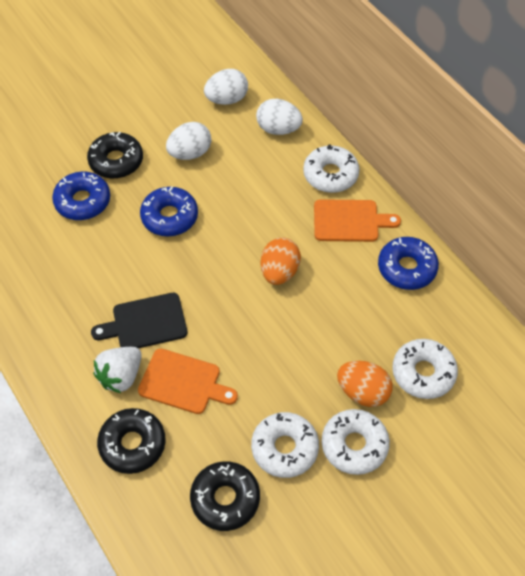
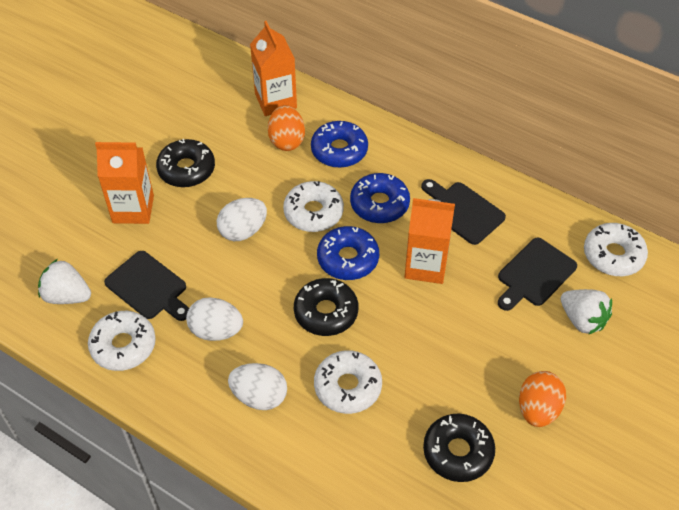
black cutting board: 1 -> 3
orange carton: 0 -> 3
orange cutting board: 2 -> 0
white strawberry: 1 -> 2

